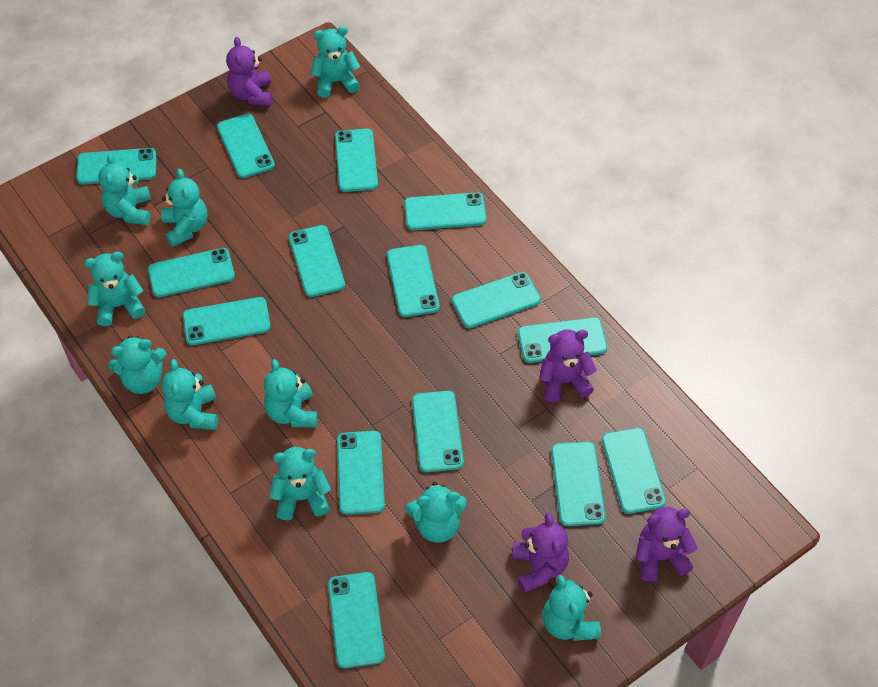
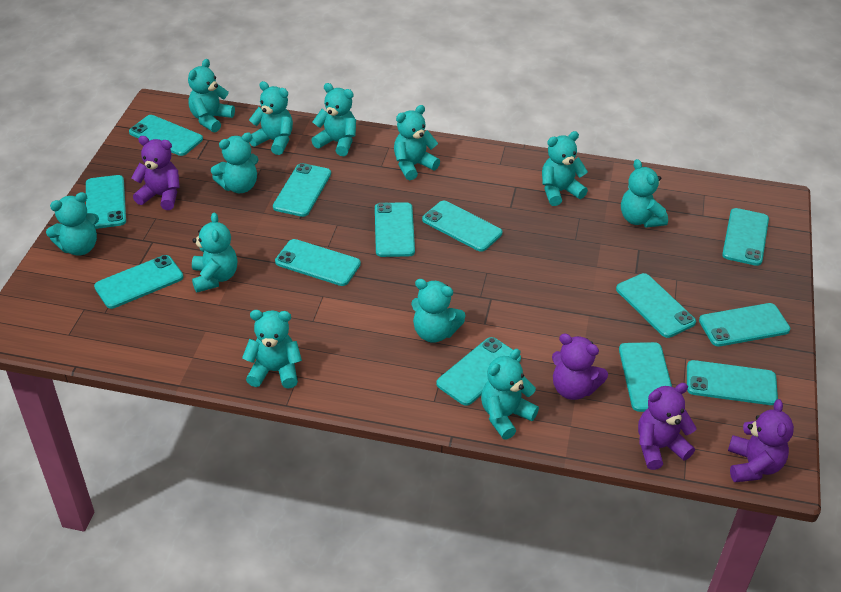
turquoise phone: 15 -> 13
turquoise teddy bear: 10 -> 12

